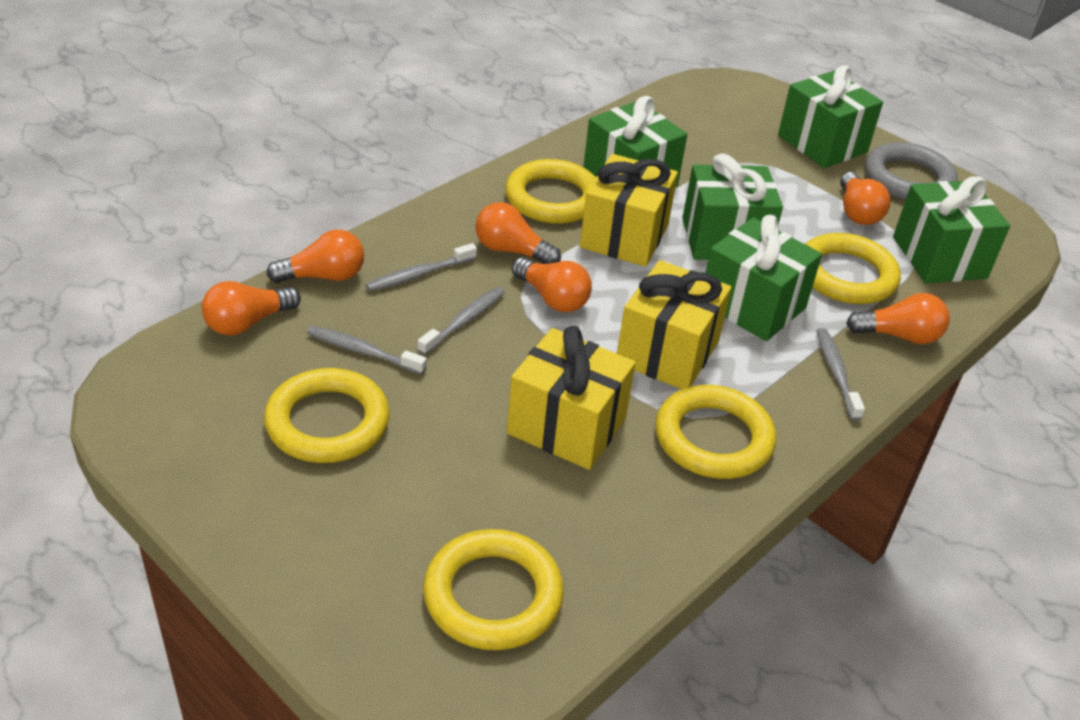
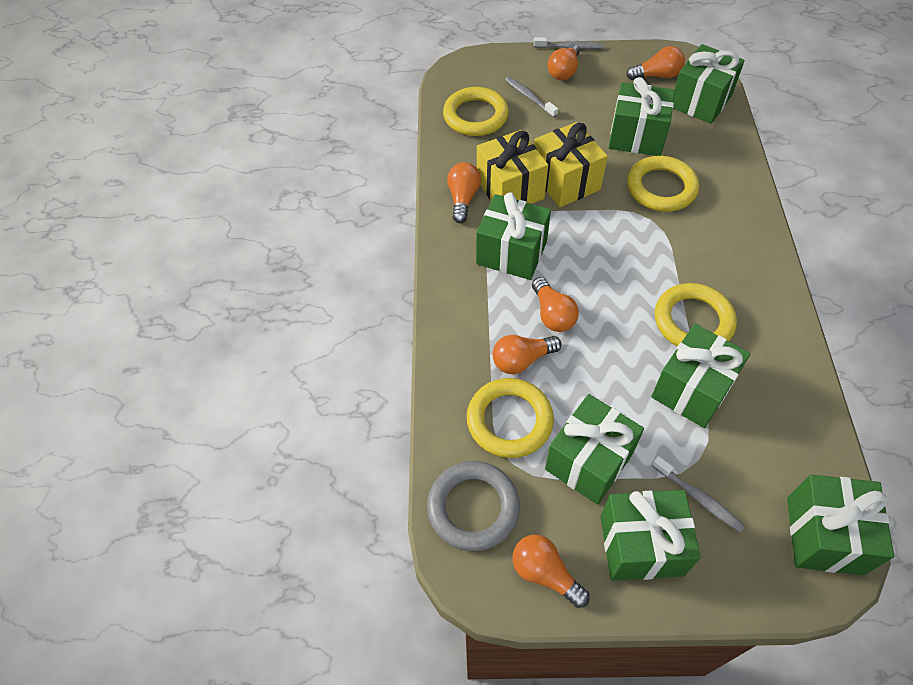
green gift: 5 -> 7
grey toothbrush: 4 -> 3
yellow gift: 3 -> 2
yellow ring: 5 -> 4

